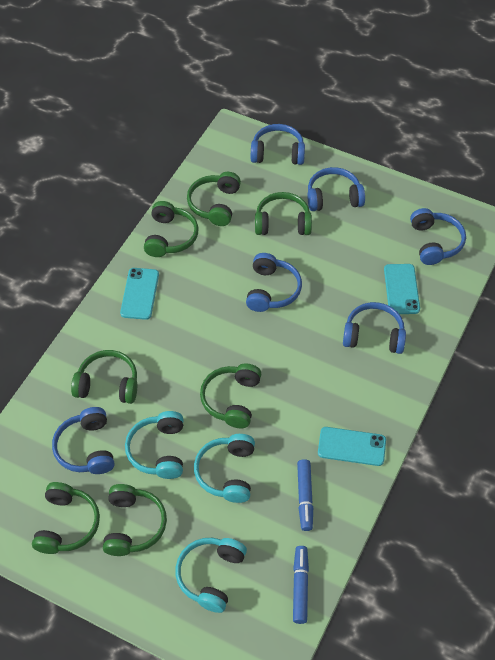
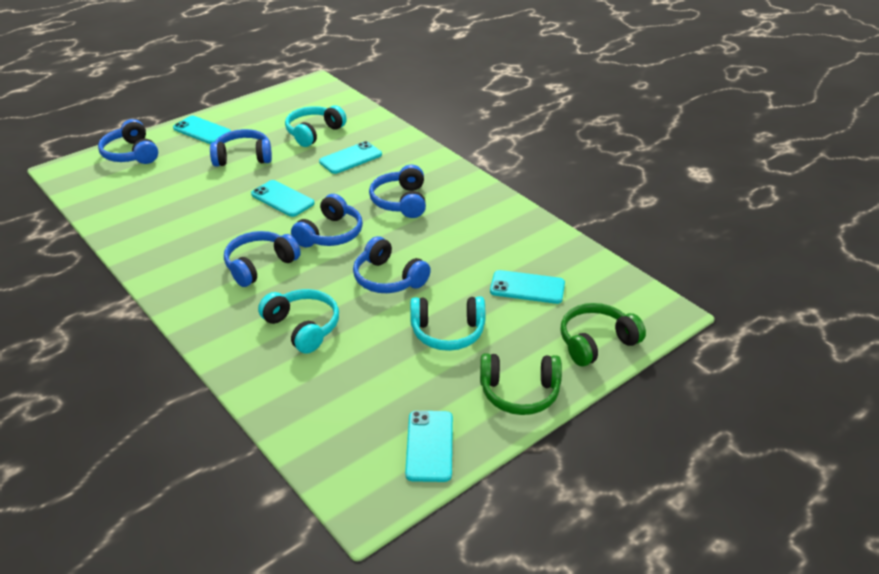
blue marker: 2 -> 0
green headphones: 7 -> 2
turquoise phone: 3 -> 5

